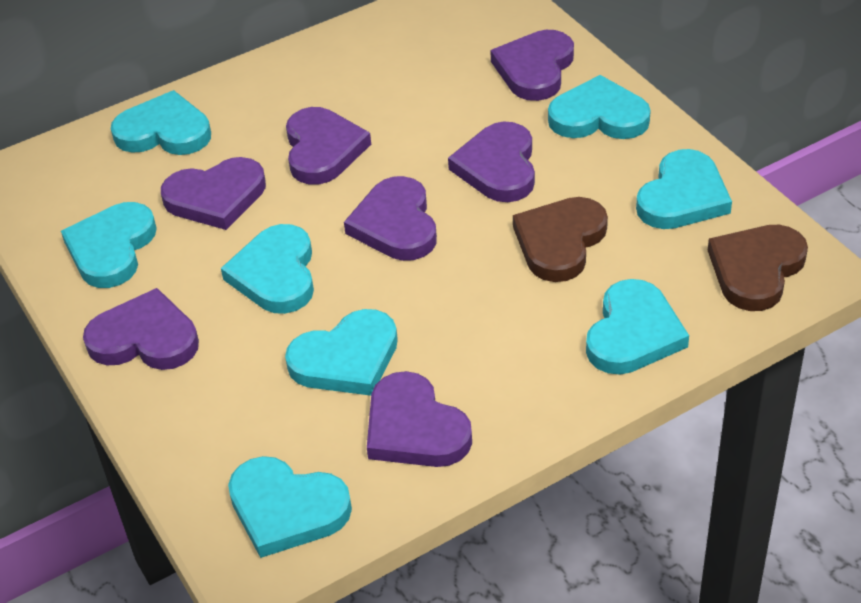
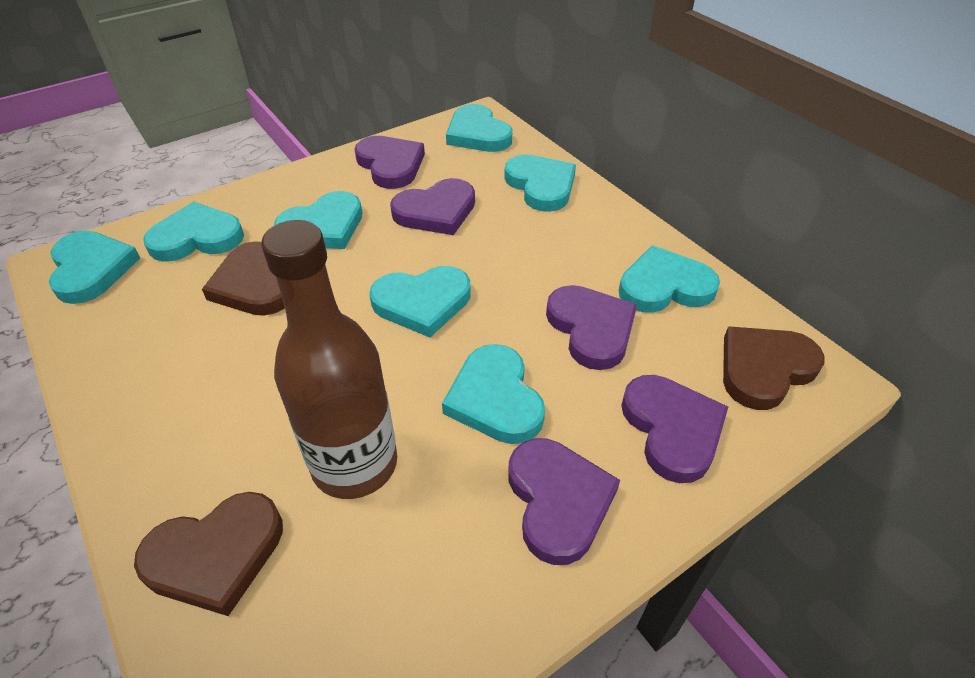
brown bottle: 0 -> 1
brown heart: 2 -> 3
purple heart: 7 -> 5

